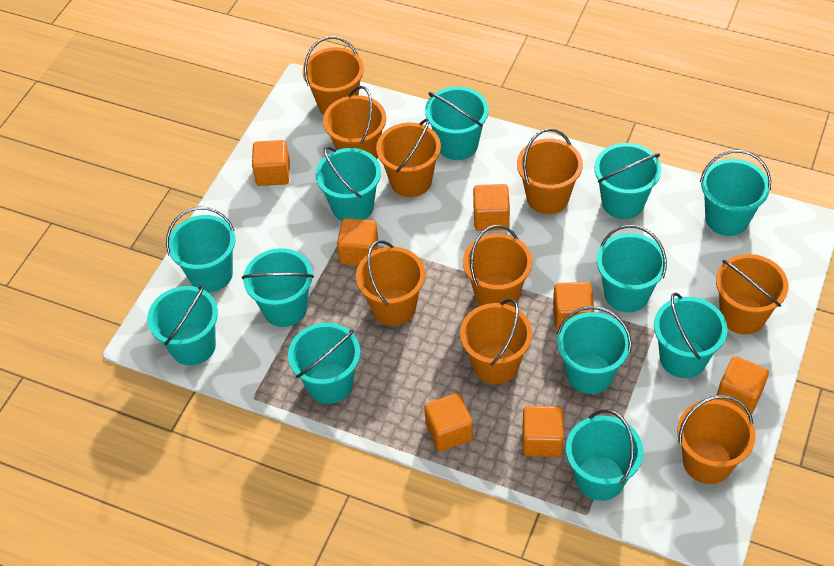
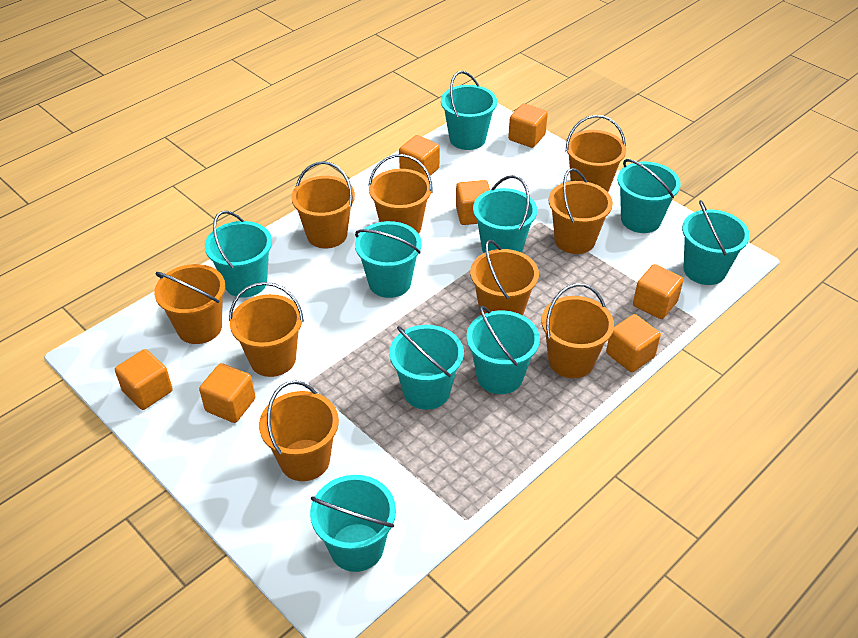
turquoise bucket: 12 -> 9

